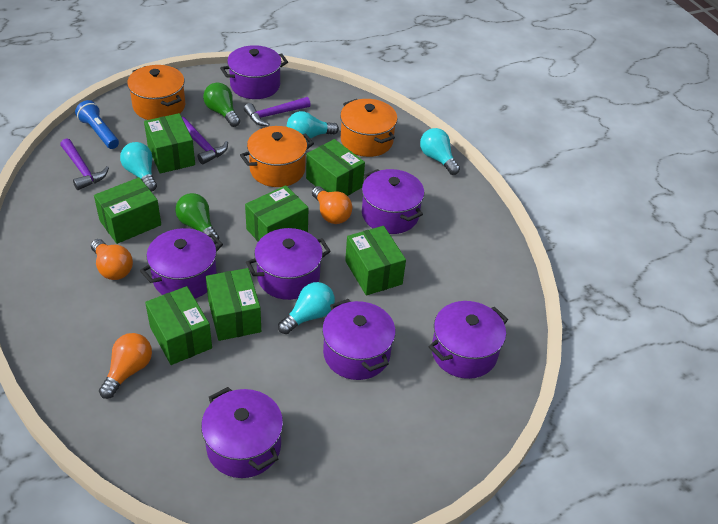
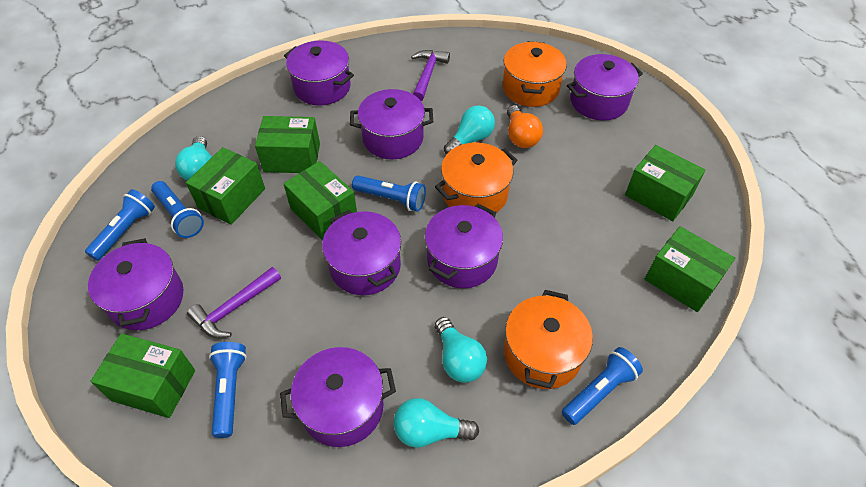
blue flashlight: 1 -> 5
green box: 7 -> 6
green light bulb: 2 -> 0
orange light bulb: 3 -> 1
purple hammer: 3 -> 2

